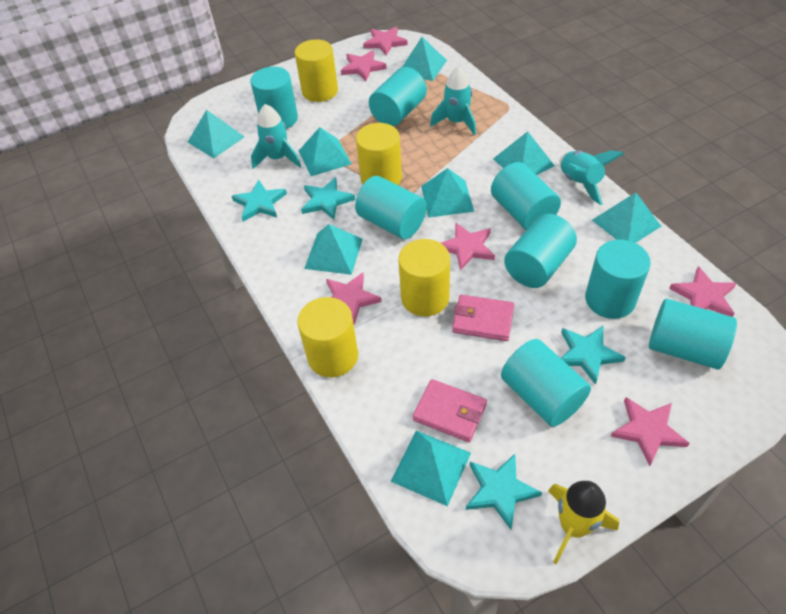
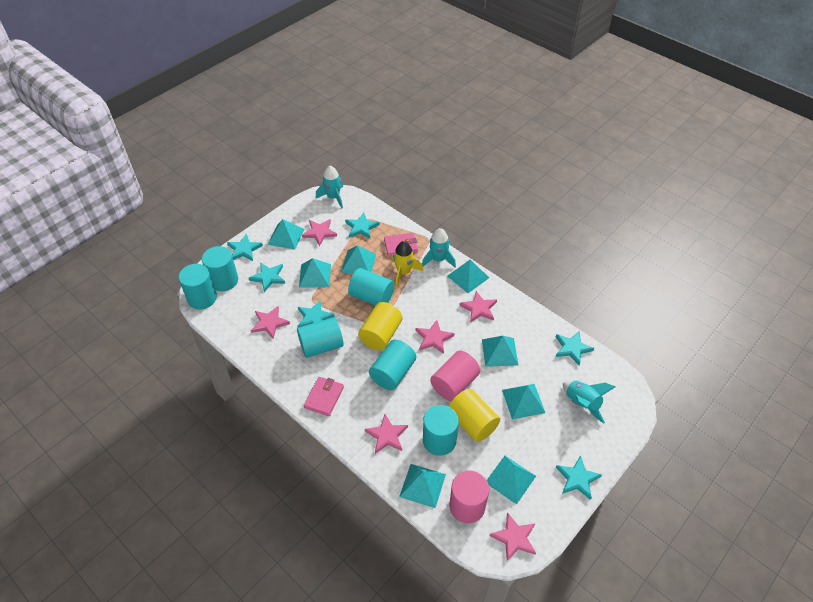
pink cylinder: 0 -> 2
turquoise cylinder: 8 -> 6
turquoise star: 4 -> 6
yellow cylinder: 4 -> 2

